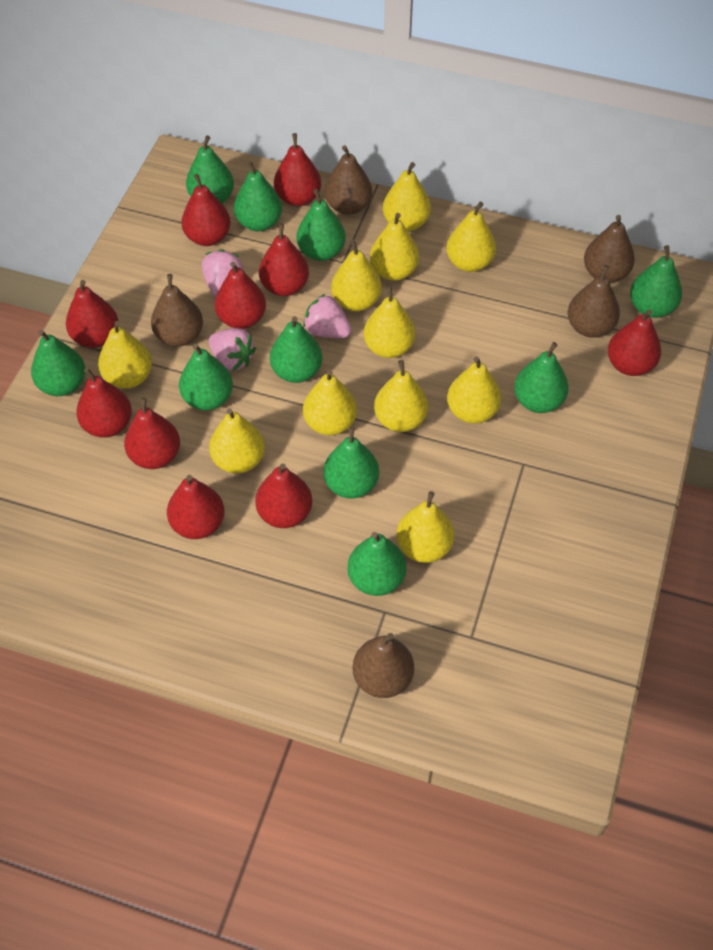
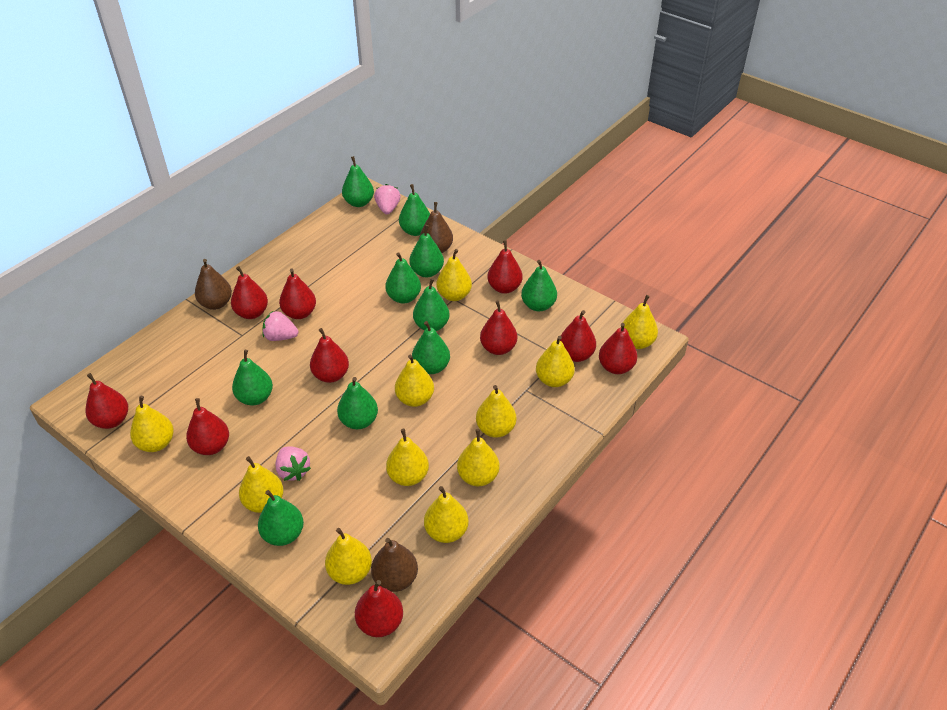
brown pear: 5 -> 3

